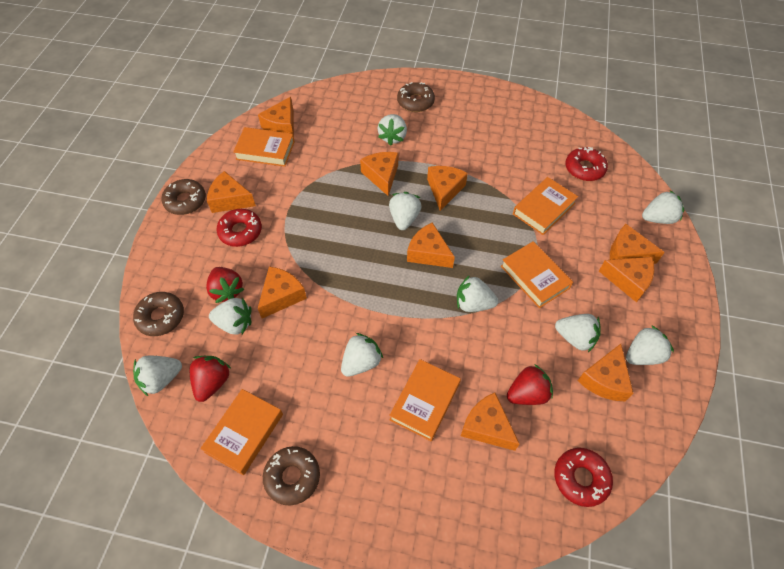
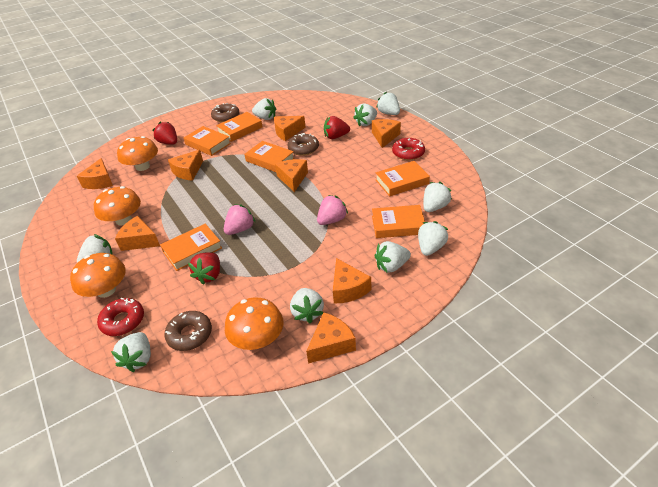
brown donut: 4 -> 3
orange book: 5 -> 6
orange cheese: 10 -> 8
orange mushroom: 0 -> 4
pink strawberry: 0 -> 2
red donut: 3 -> 2

